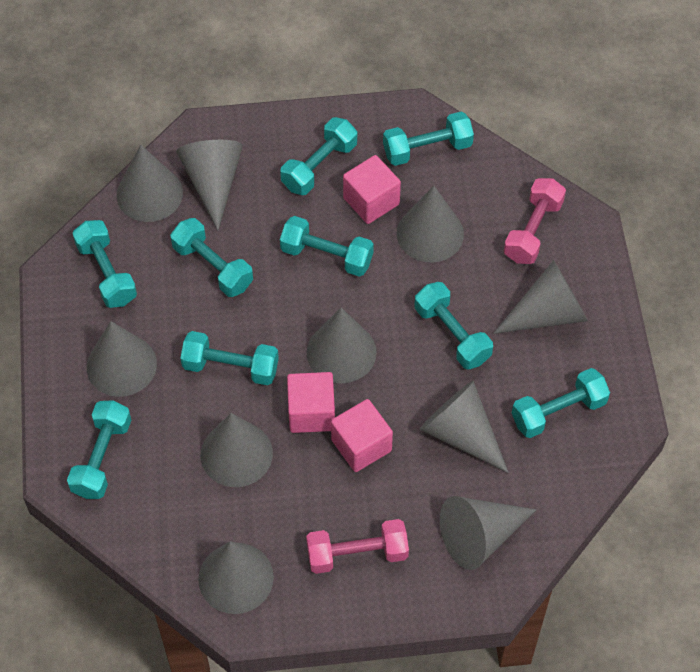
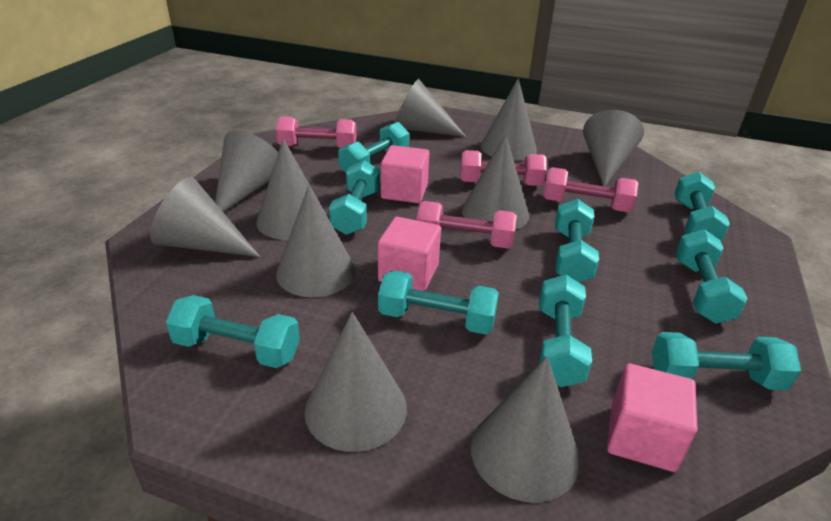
pink dumbbell: 2 -> 4

